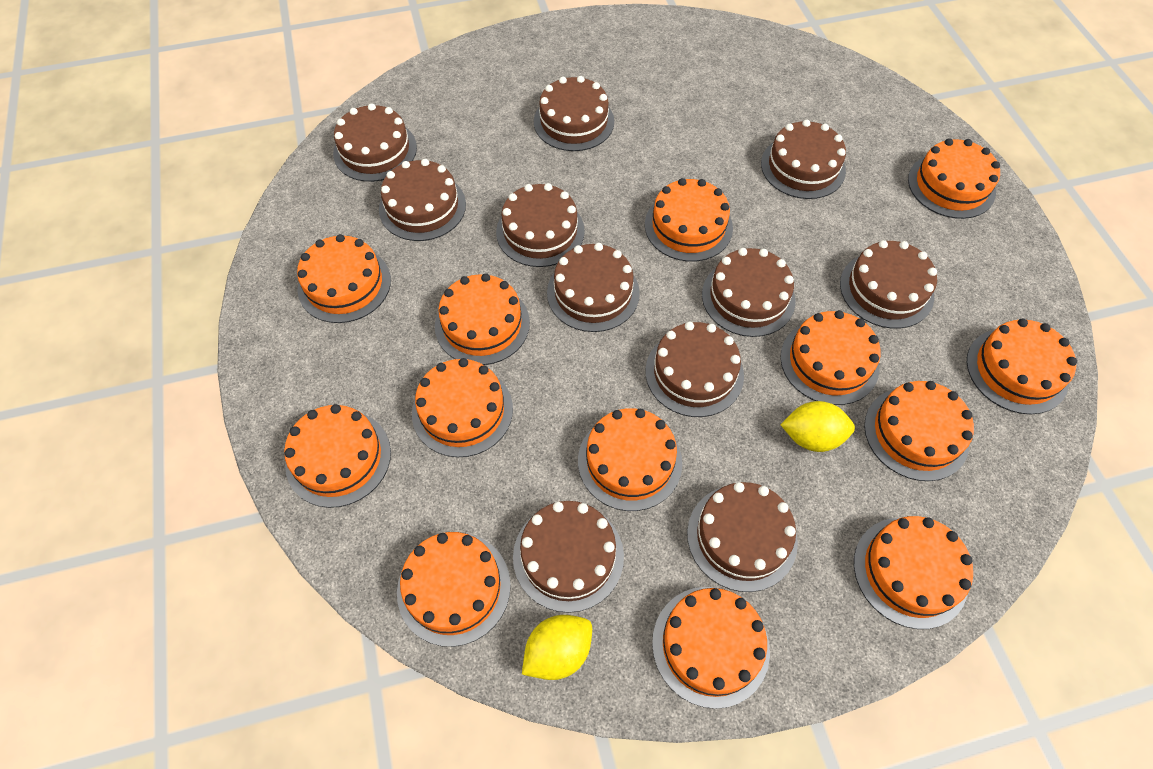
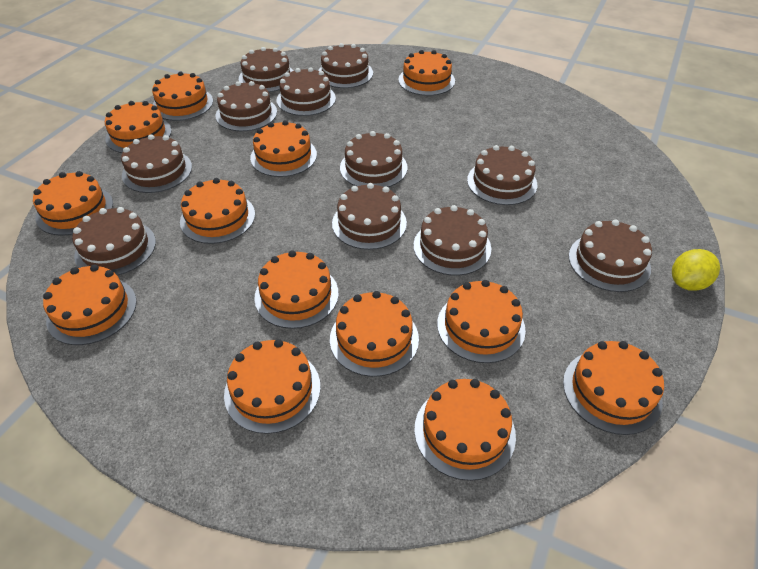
yellow lemon: 2 -> 1

